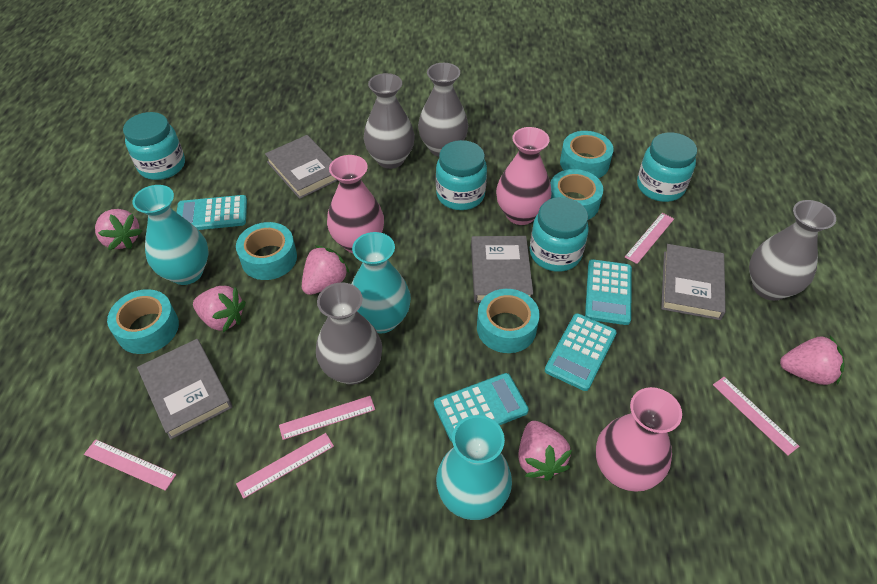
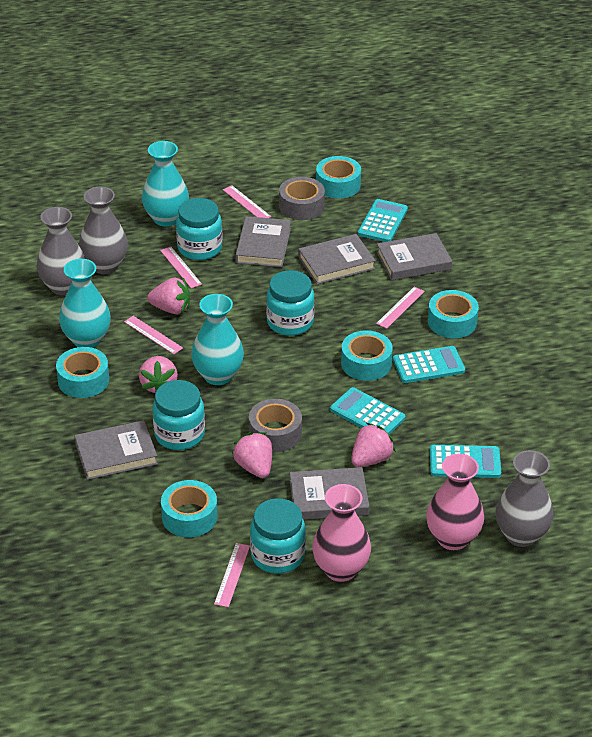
grey book: 4 -> 5
grey tape: 0 -> 2
grey vase: 4 -> 3
pink strawberry: 5 -> 4
pink vase: 3 -> 2

